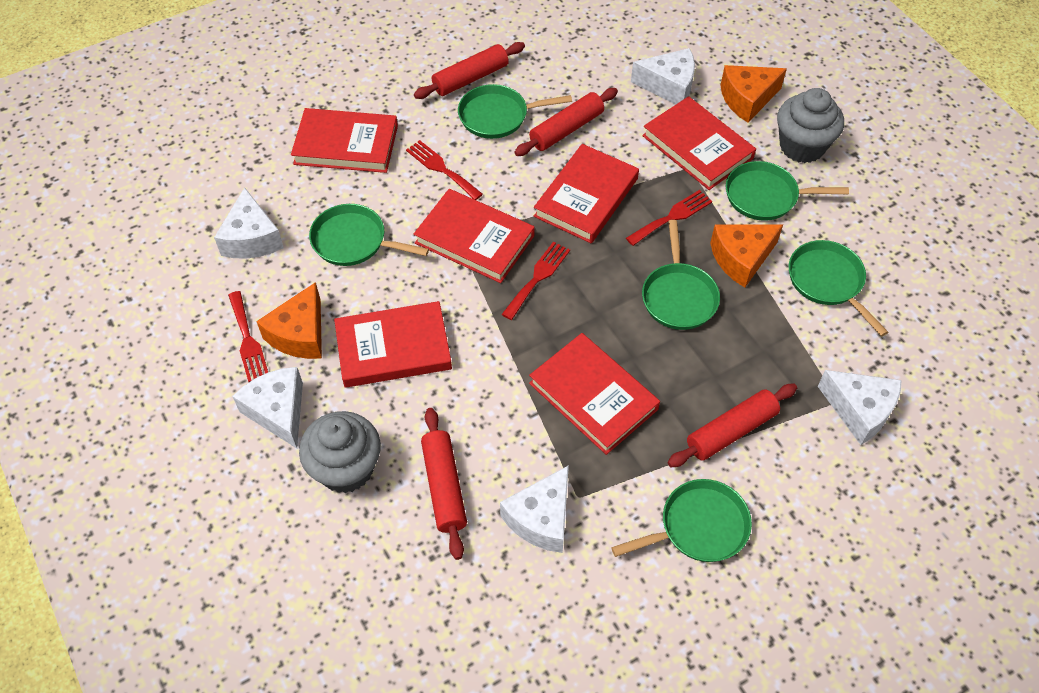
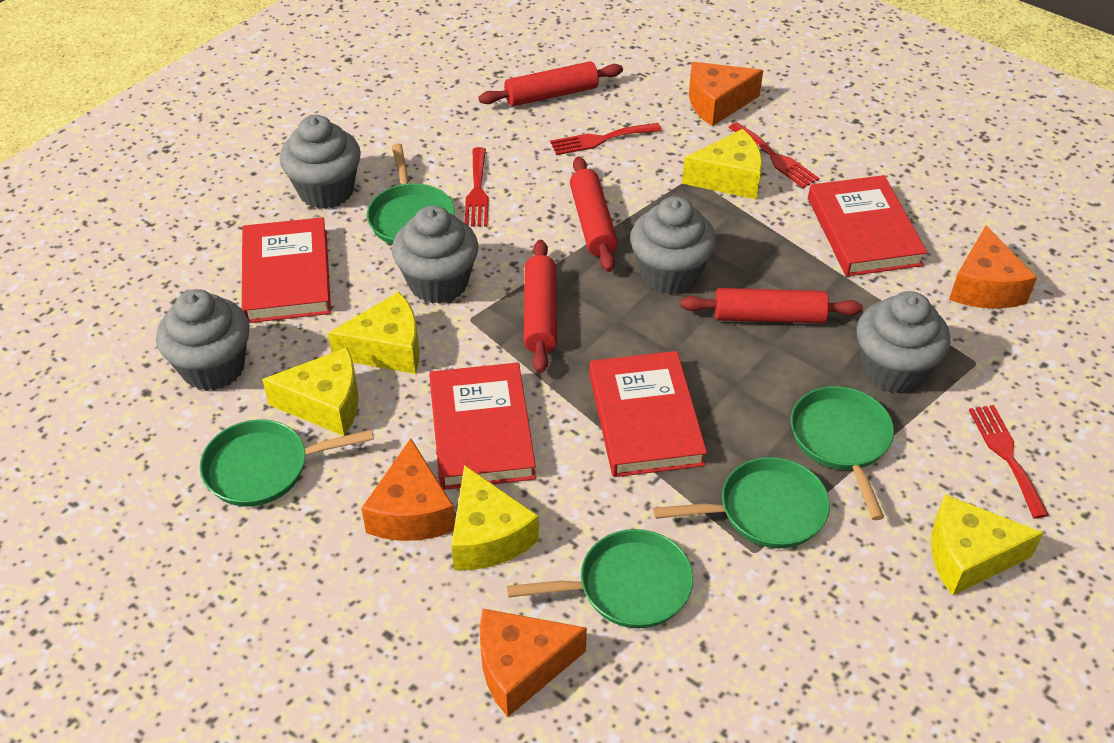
green pan: 6 -> 5
grey cupcake: 2 -> 5
orange cheese: 3 -> 4
red book: 6 -> 4
white cheese: 5 -> 0
yellow cheese: 0 -> 5

